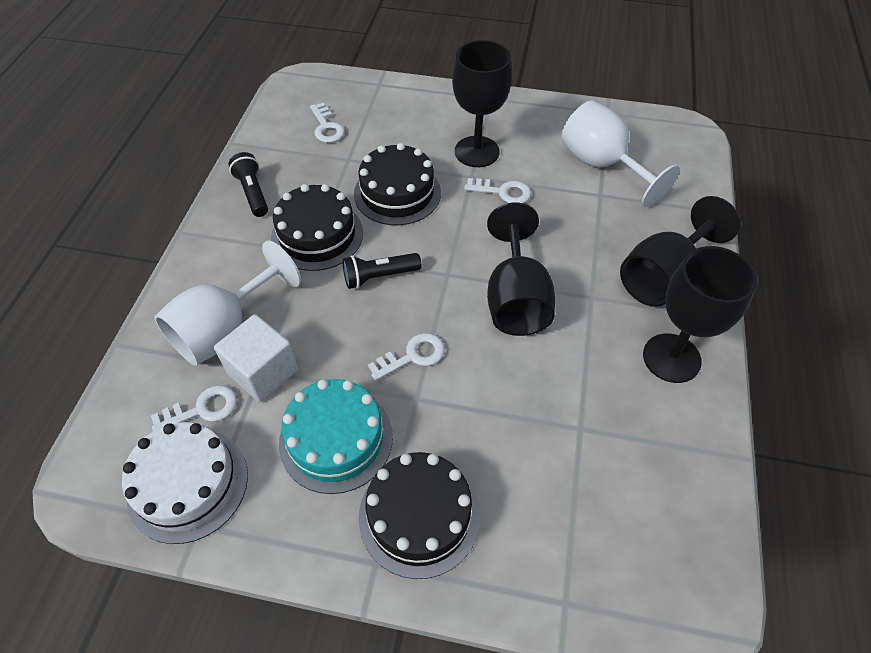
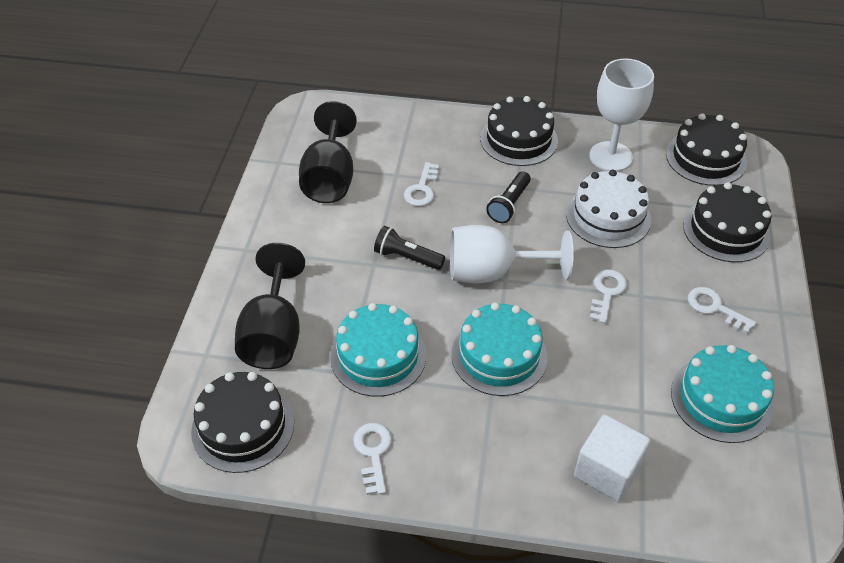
black cake: 3 -> 4
black goblet: 4 -> 2
turquoise cake: 1 -> 3

